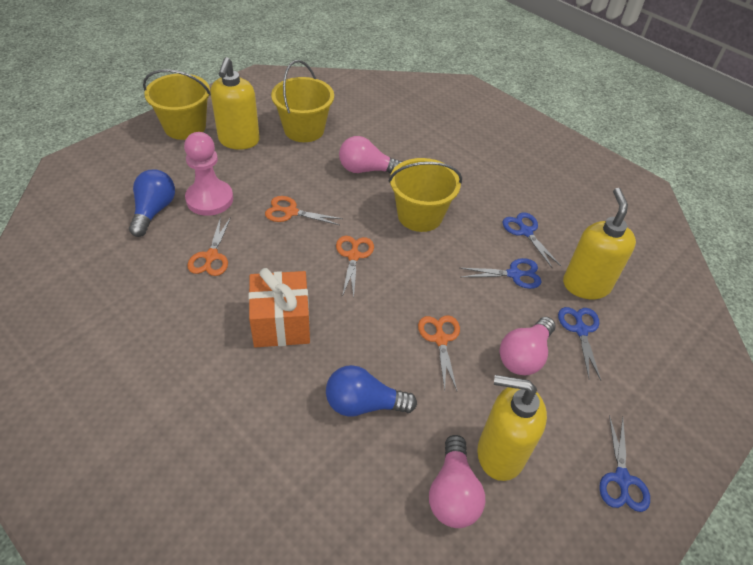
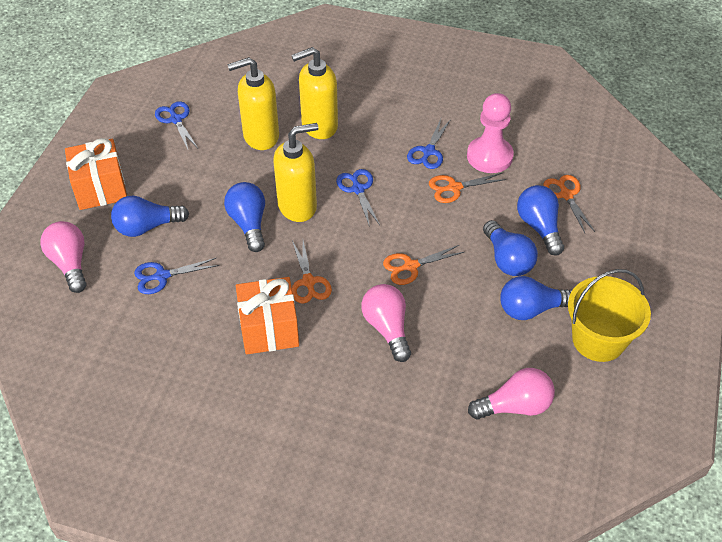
blue light bulb: 2 -> 5
orange gift: 1 -> 2
yellow bucket: 3 -> 1

